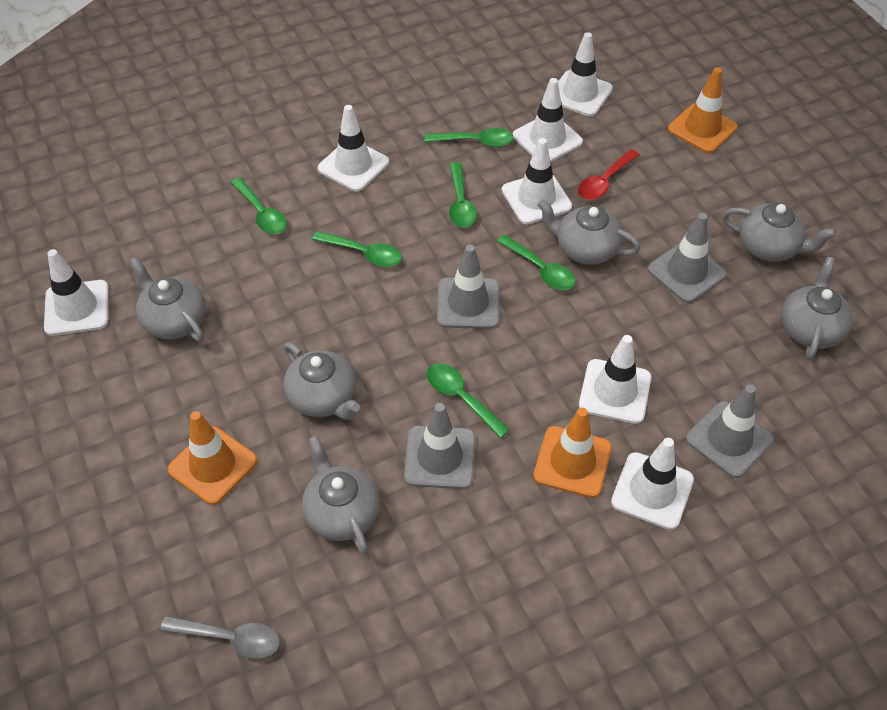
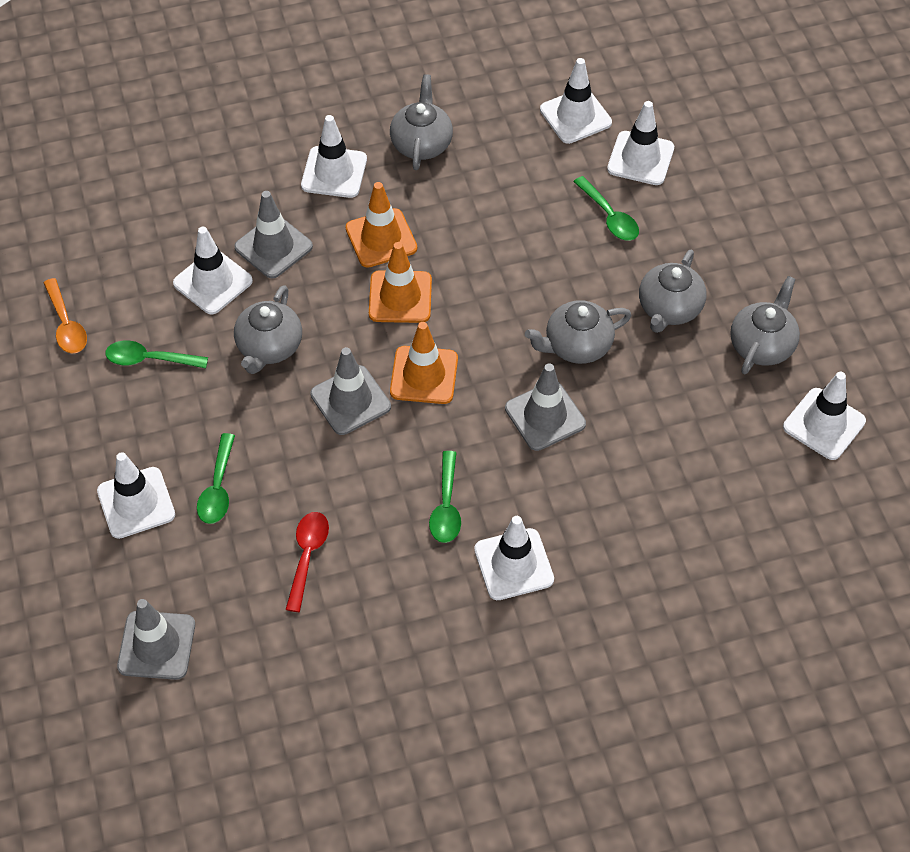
green spoon: 6 -> 4
grey spoon: 1 -> 0
grey teapot: 6 -> 5
orange spoon: 0 -> 1

